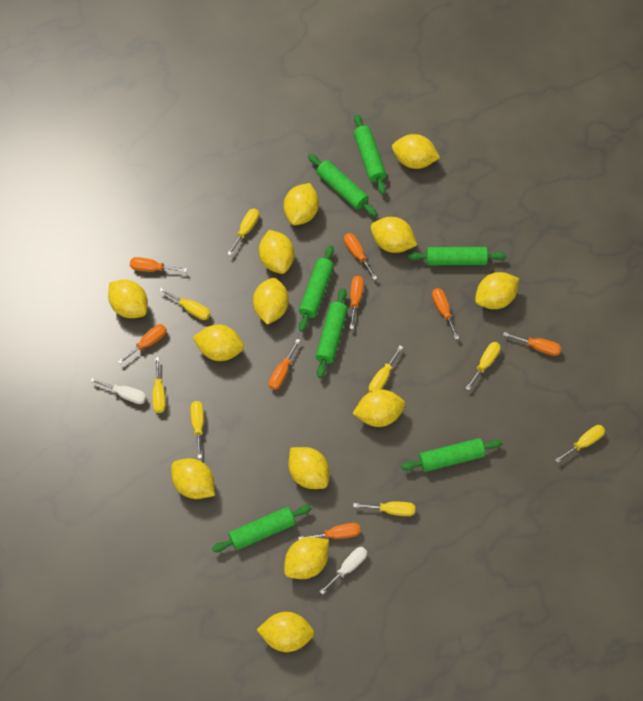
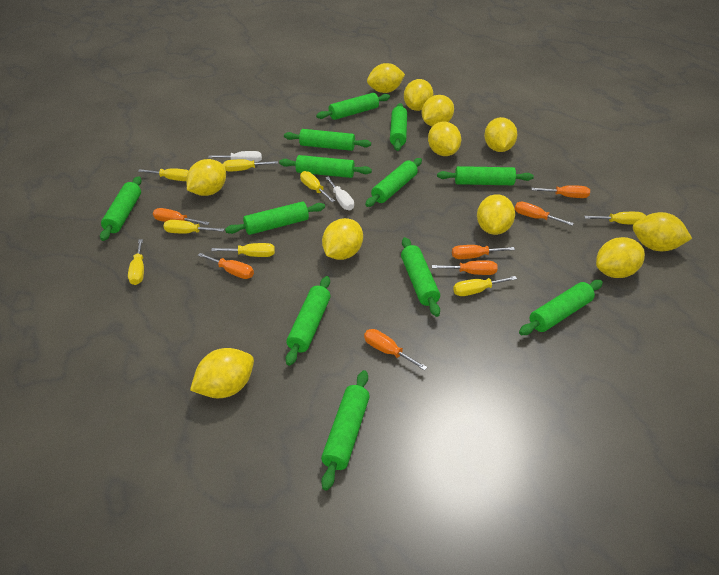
green rolling pin: 7 -> 12
orange screwdriver: 8 -> 7
yellow lemon: 13 -> 11

